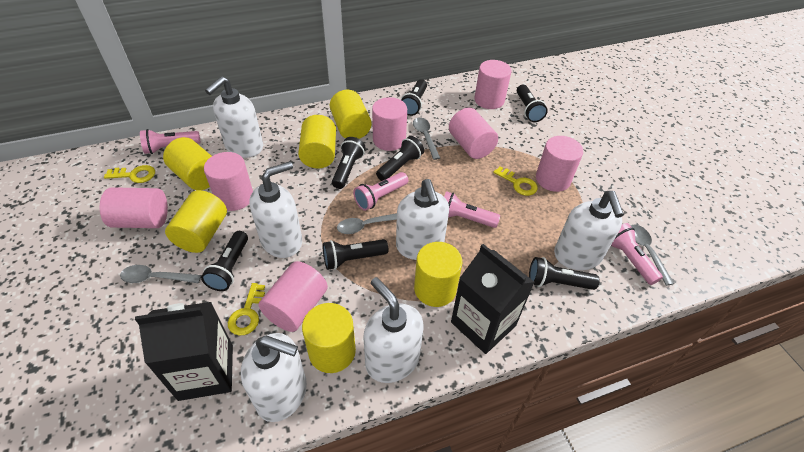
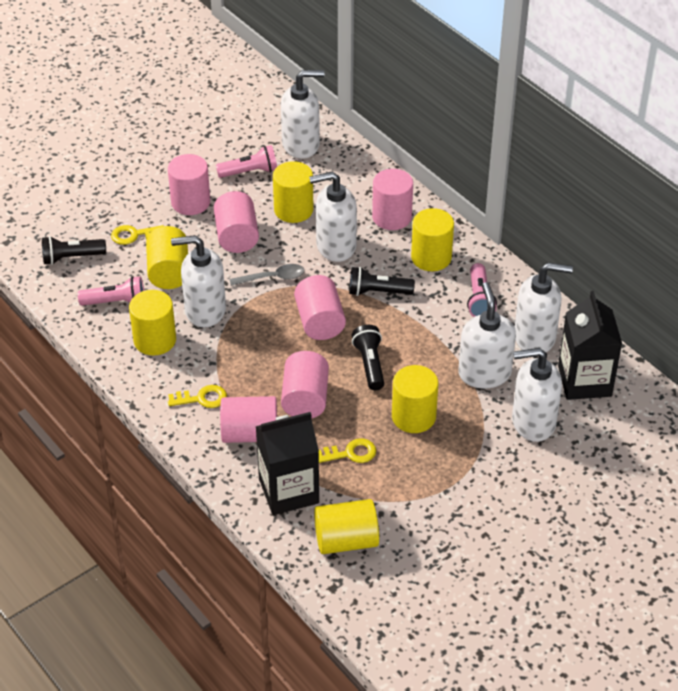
black flashlight: 7 -> 3
grey spoon: 4 -> 1
pink cylinder: 7 -> 6
pink flashlight: 4 -> 3

